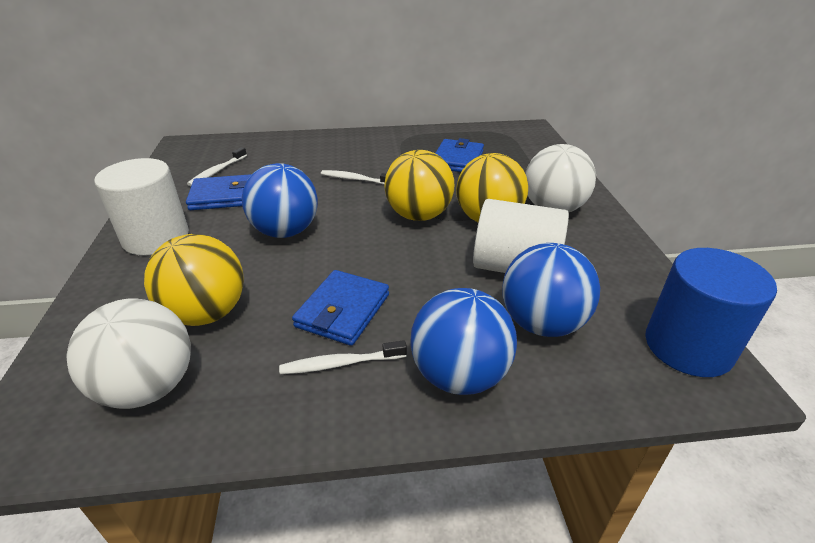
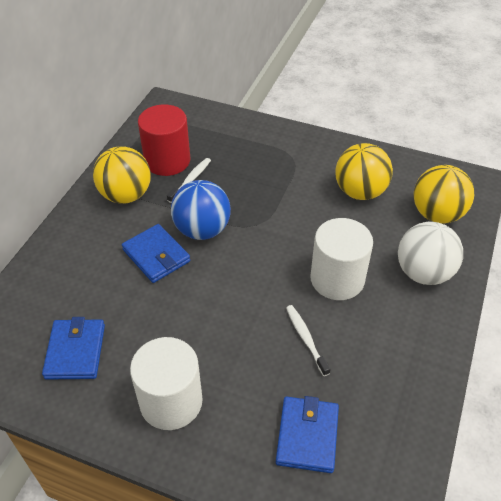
blue ball: 3 -> 1
blue cylinder: 1 -> 0
red cylinder: 0 -> 1
white ball: 2 -> 1
white toothbrush: 3 -> 2

